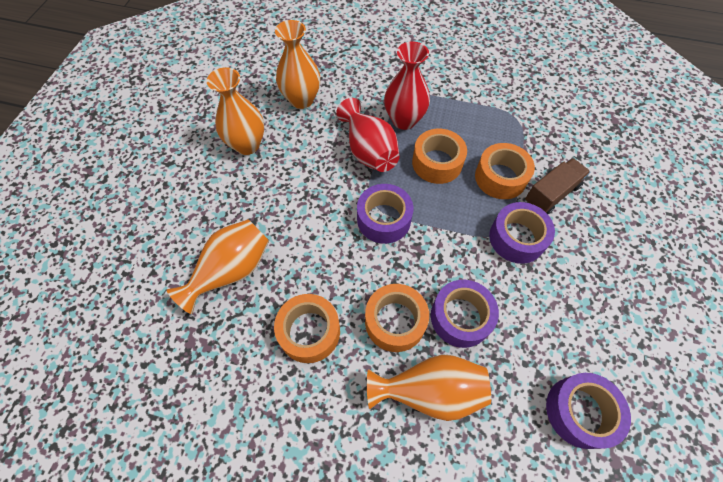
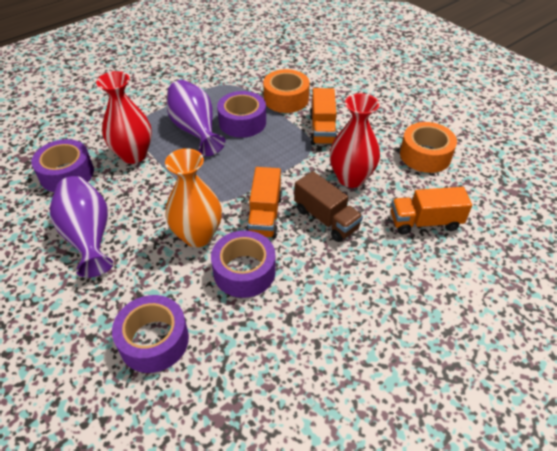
orange tape: 4 -> 2
orange truck: 0 -> 3
orange vase: 4 -> 1
purple vase: 0 -> 2

